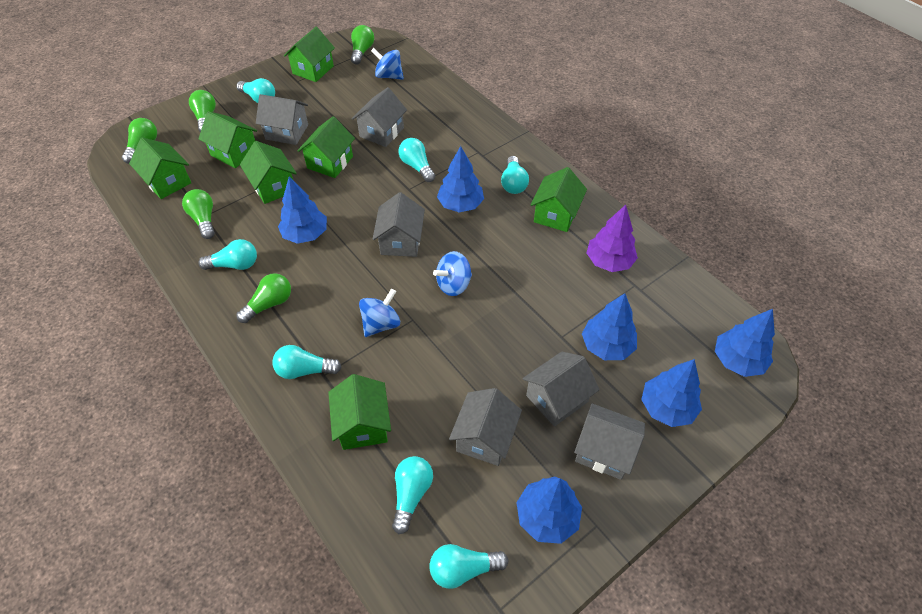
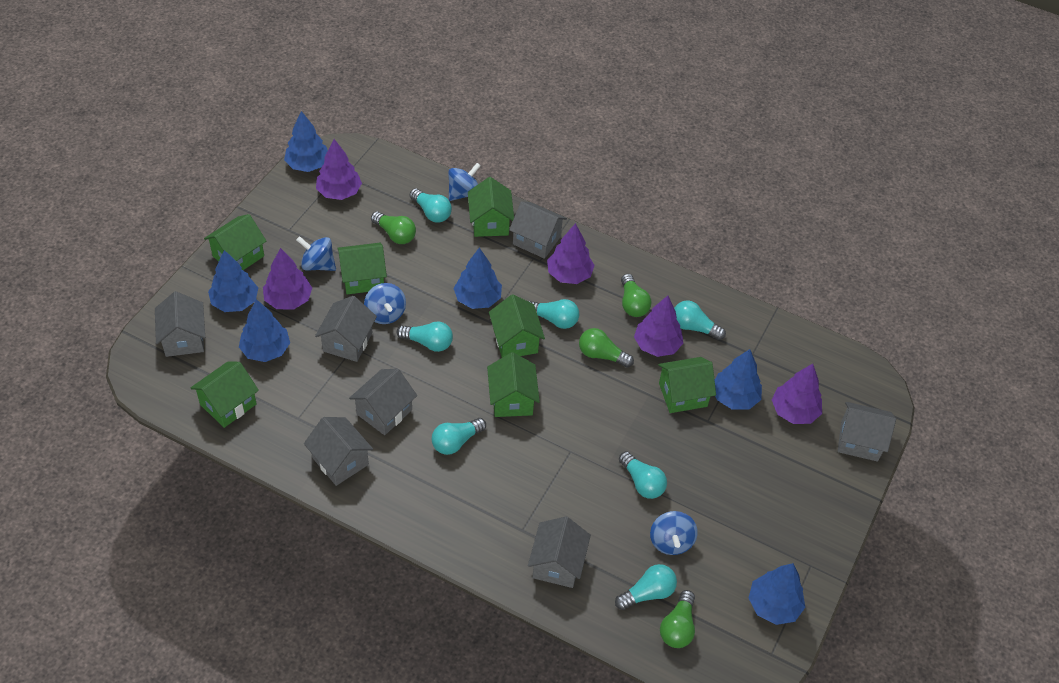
blue spinning top: 3 -> 4
green light bulb: 5 -> 4
grey house: 6 -> 7
purple tree: 1 -> 5

